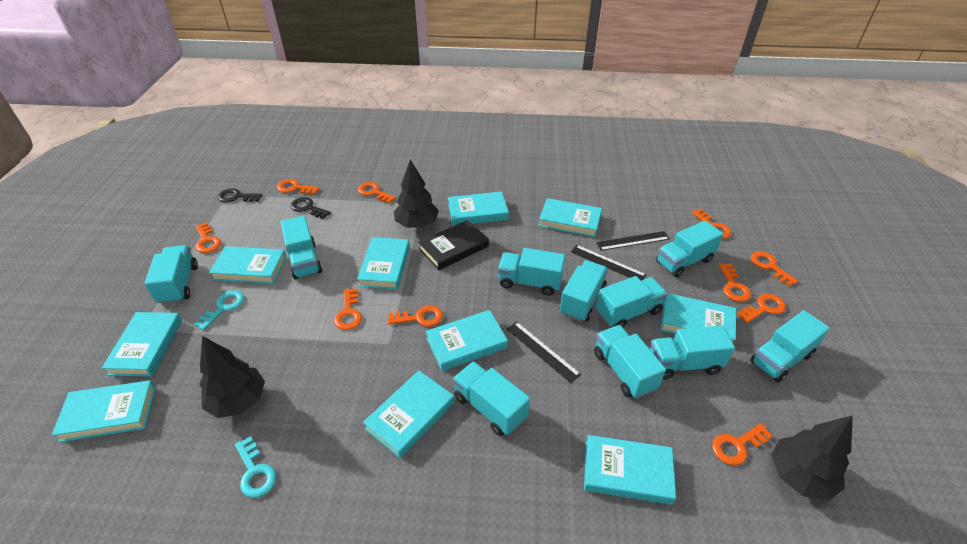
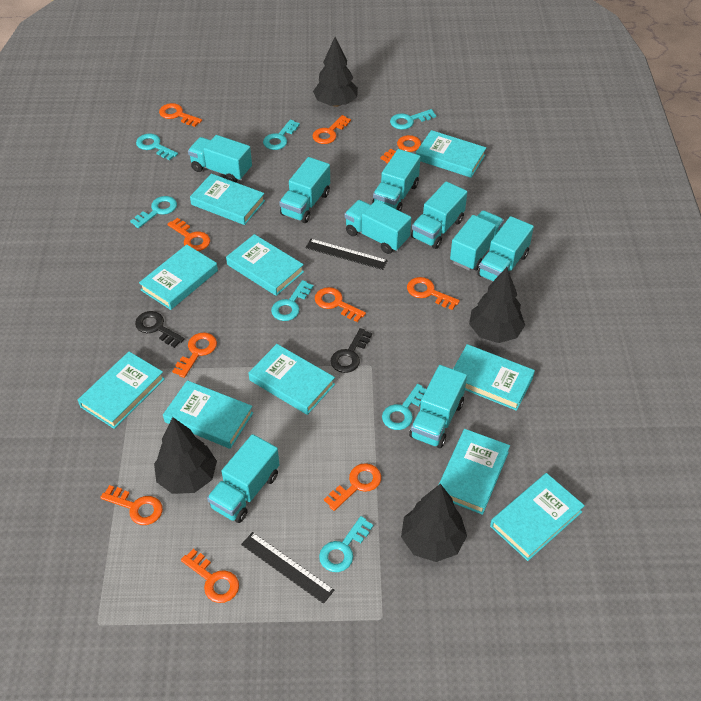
black book: 1 -> 0
black ruler: 3 -> 2
black tree: 3 -> 4
turquoise key: 2 -> 7
turquoise truck: 10 -> 9

